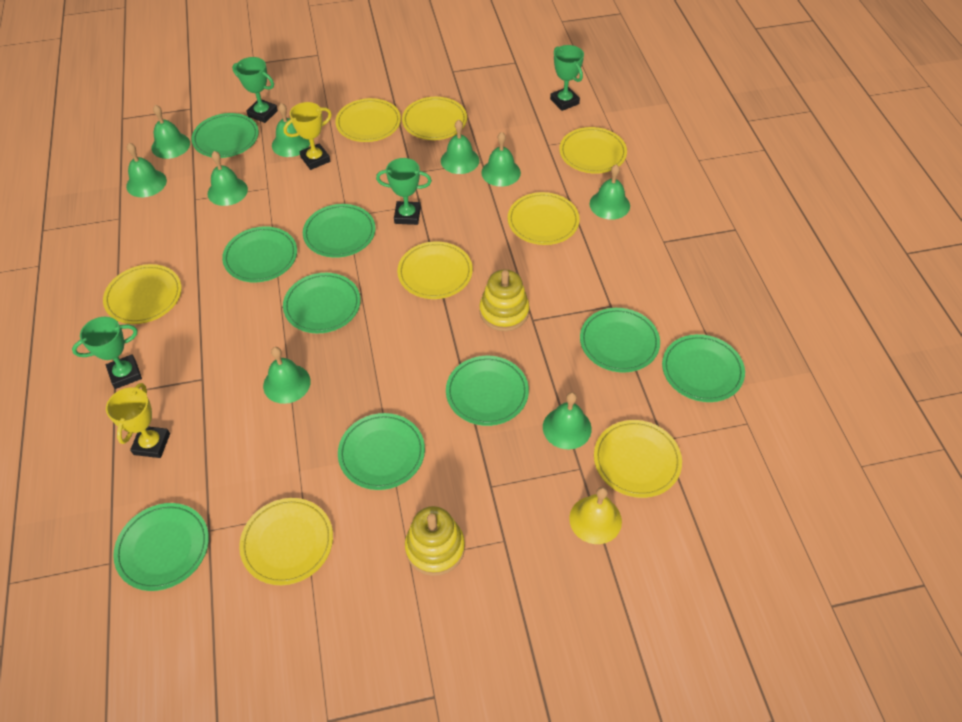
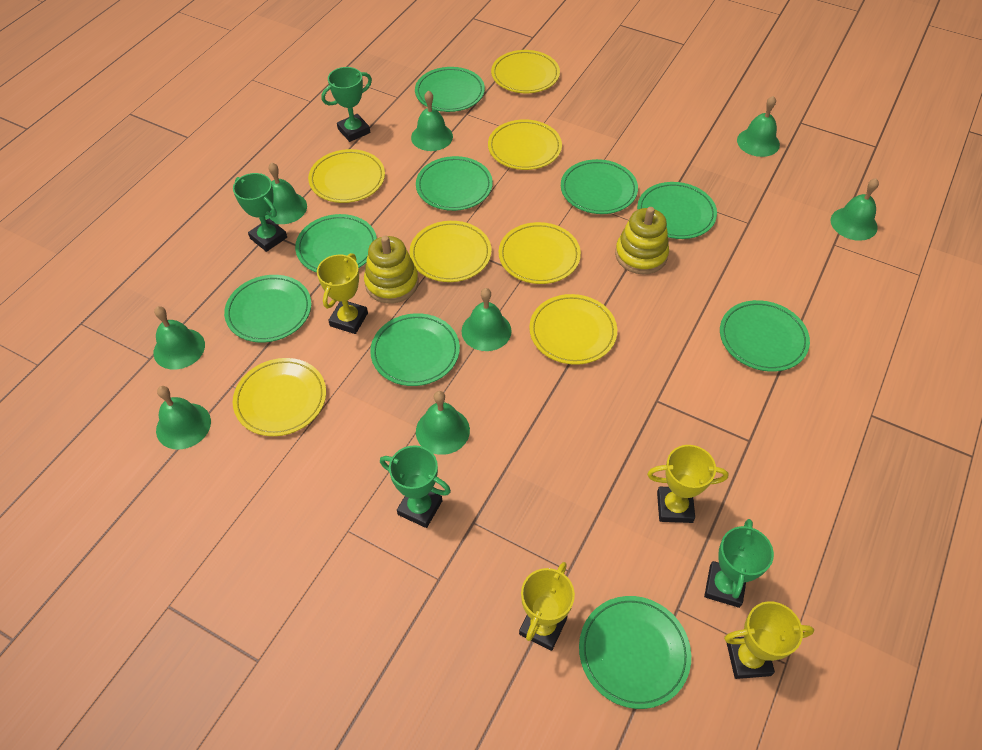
green bell: 9 -> 8
yellow bell: 1 -> 0
yellow plate: 8 -> 7
yellow trophy: 2 -> 4

